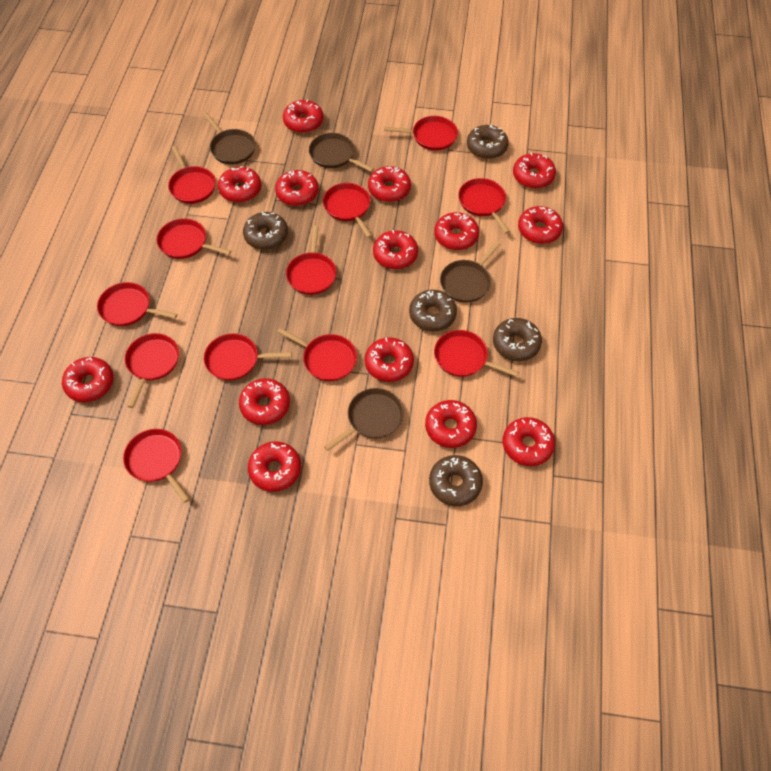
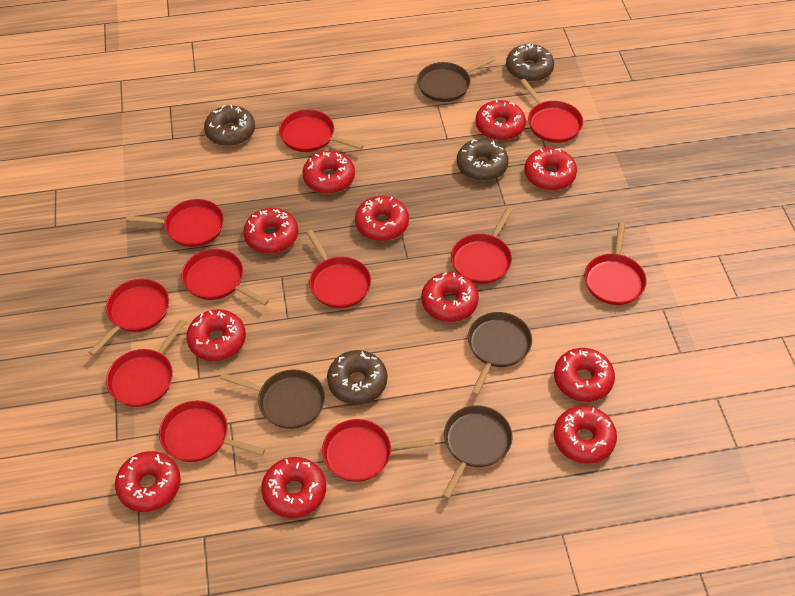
brown donut: 5 -> 4
red donut: 14 -> 11
red pan: 12 -> 11

